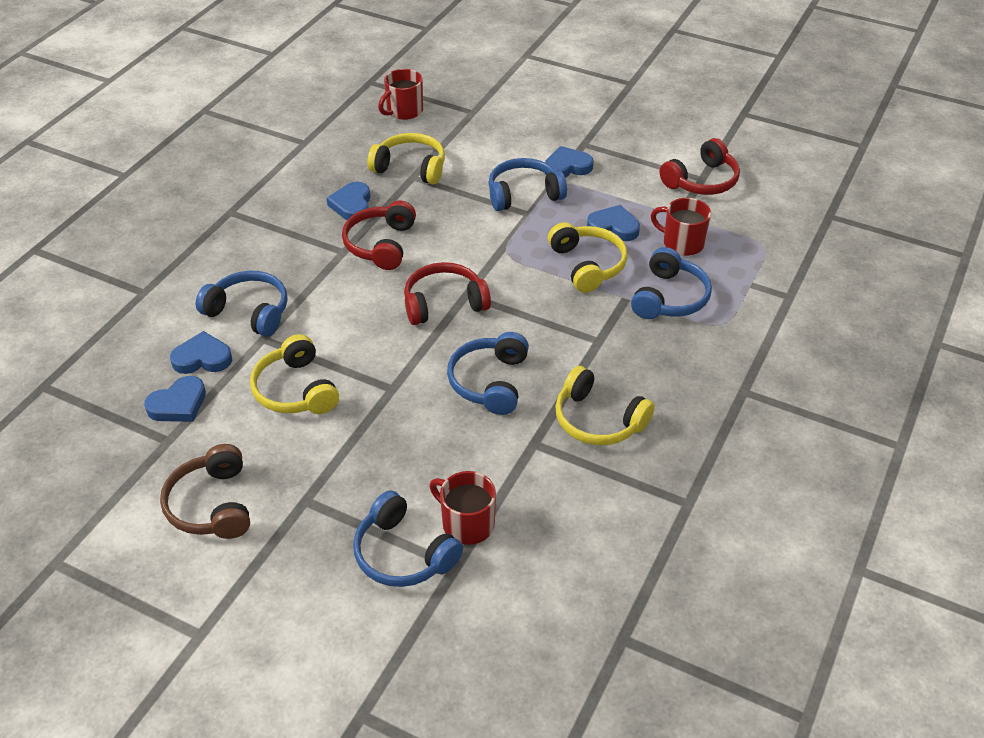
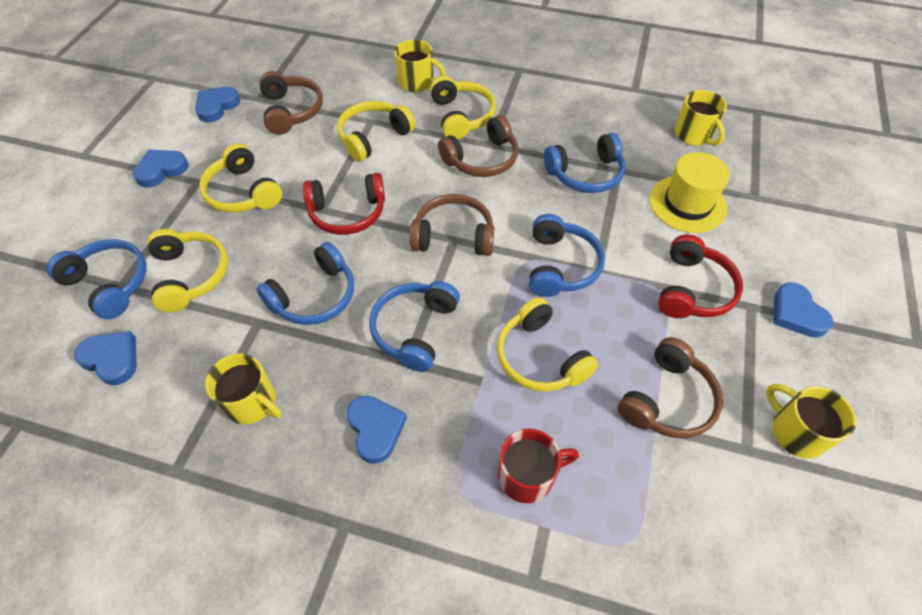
brown headphones: 1 -> 4
red headphones: 3 -> 2
red mug: 3 -> 1
yellow hat: 0 -> 1
yellow headphones: 4 -> 5
yellow mug: 0 -> 4

